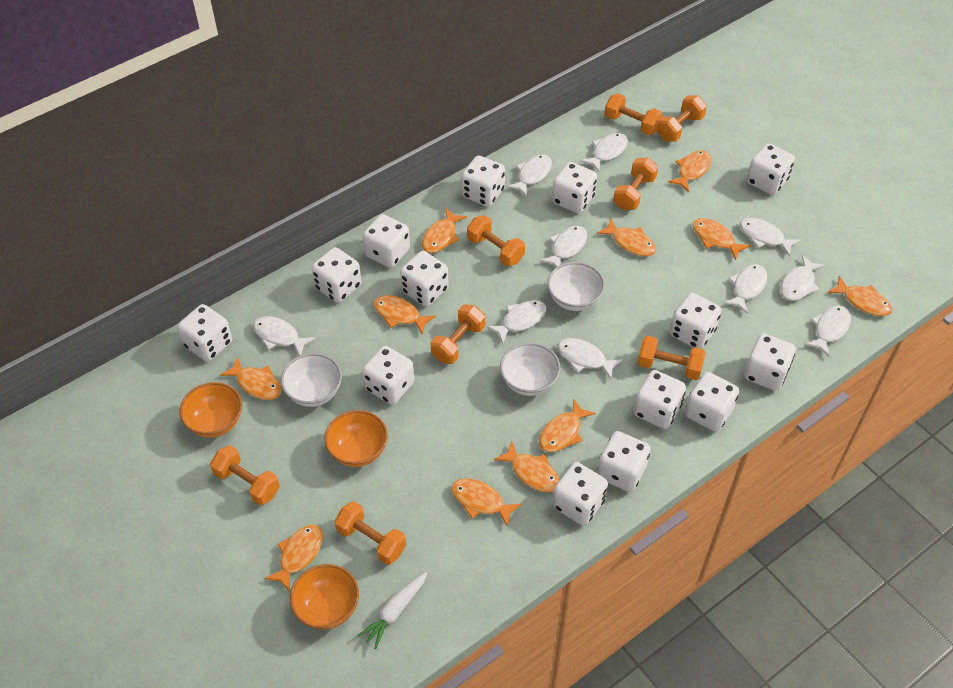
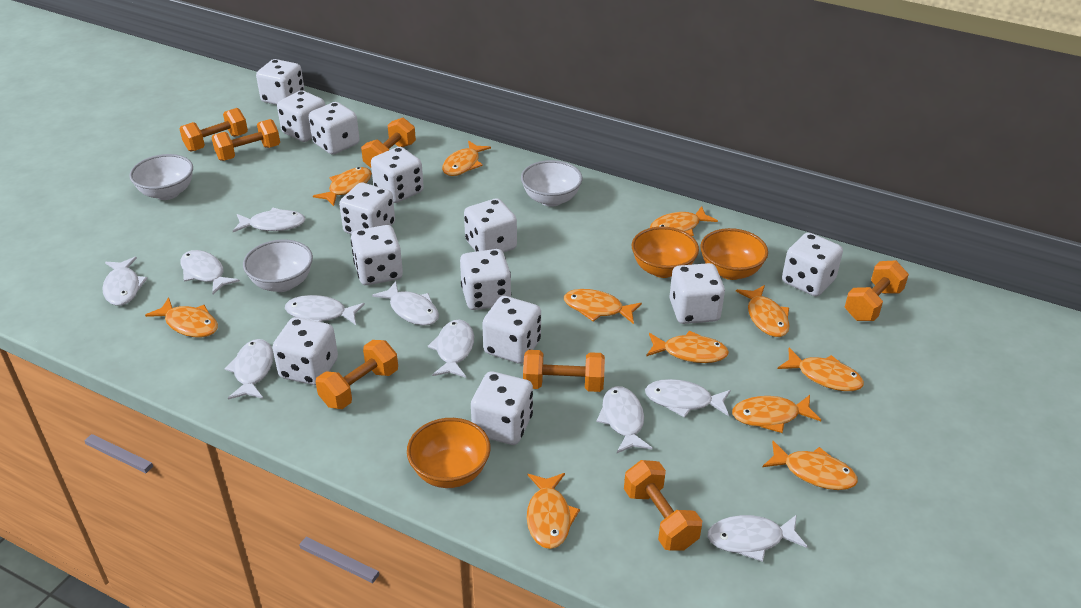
orange dumbbell: 8 -> 7
white carrot: 1 -> 0
white dice: 14 -> 13

